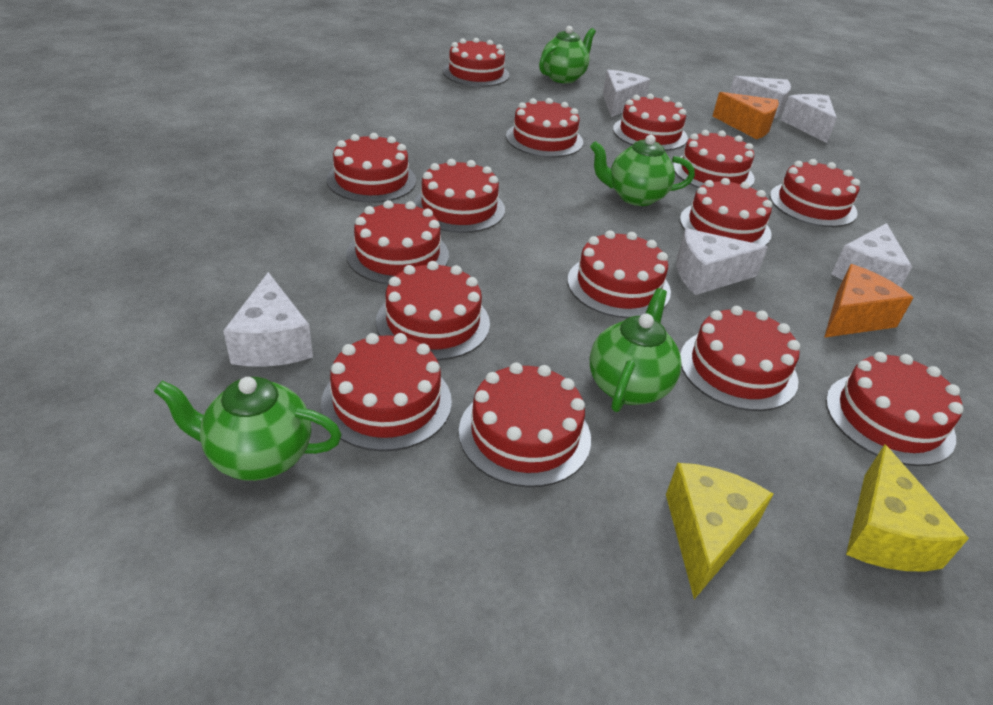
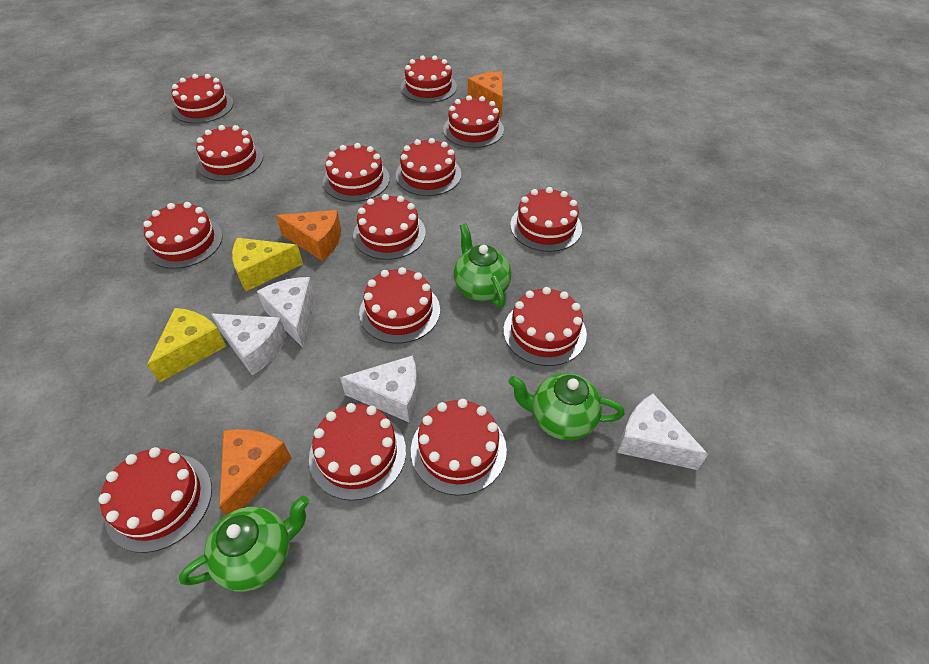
green teapot: 4 -> 3
orange cheese: 2 -> 3
red cake: 15 -> 14
white cheese: 6 -> 4

